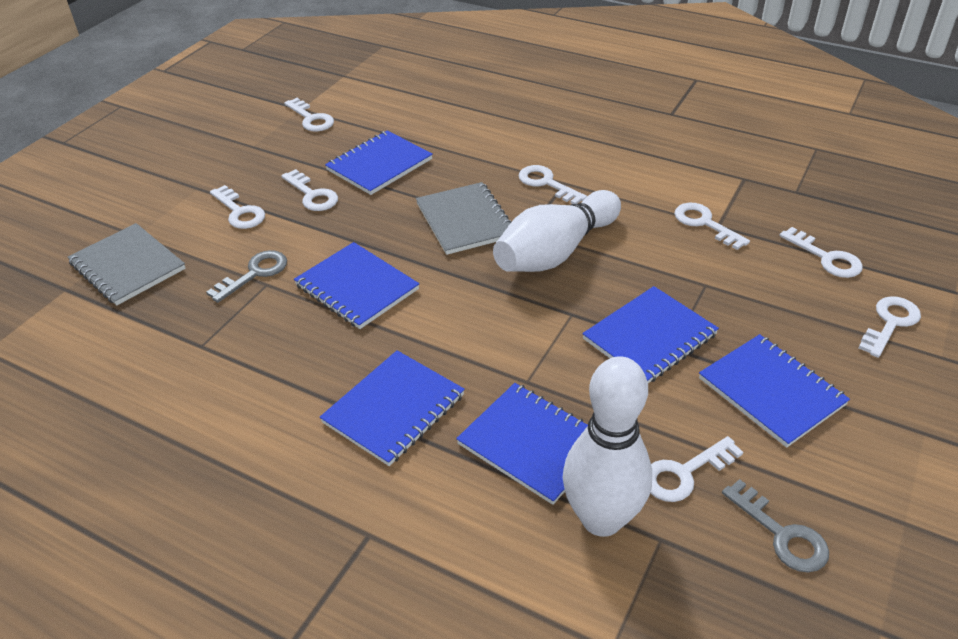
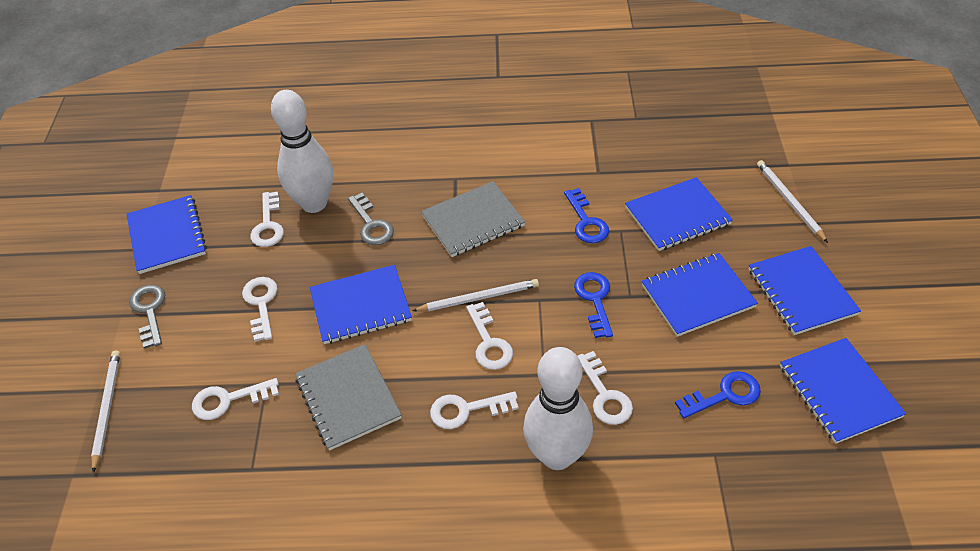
blue key: 0 -> 3
white key: 8 -> 6
white pencil: 0 -> 3

